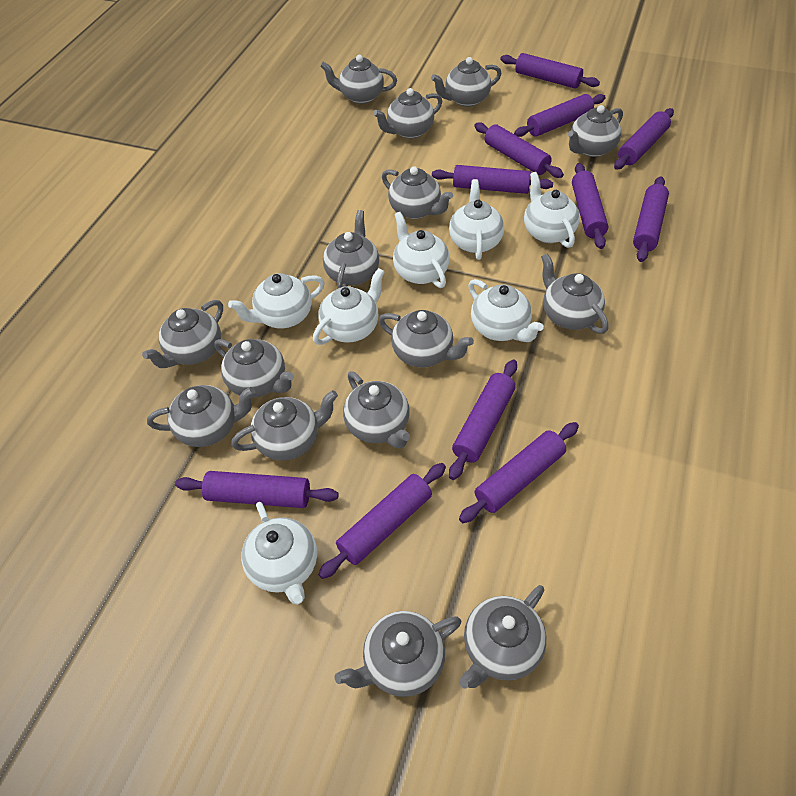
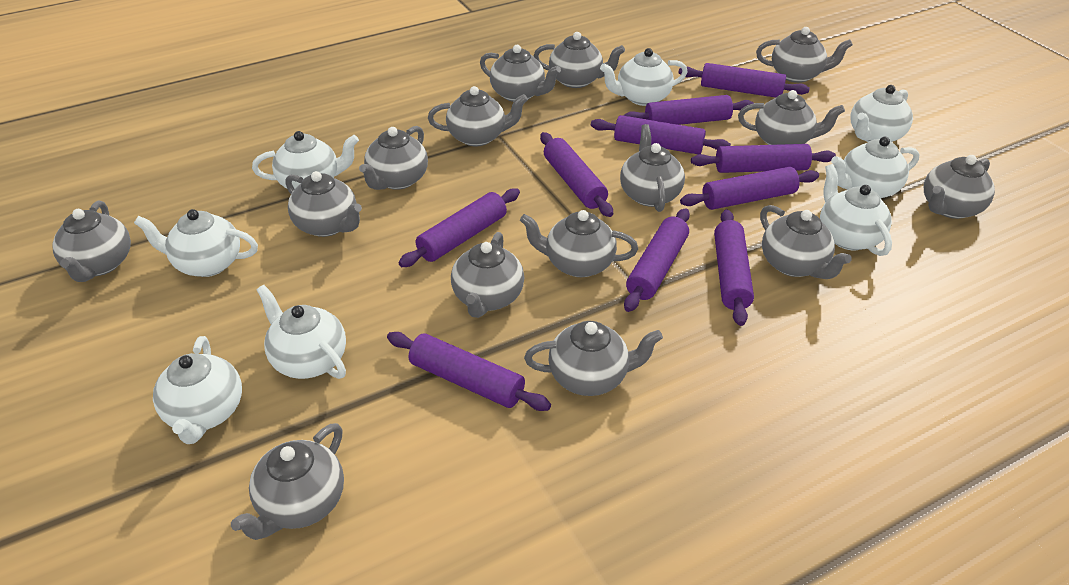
purple rolling pin: 11 -> 10
white teapot: 7 -> 8

